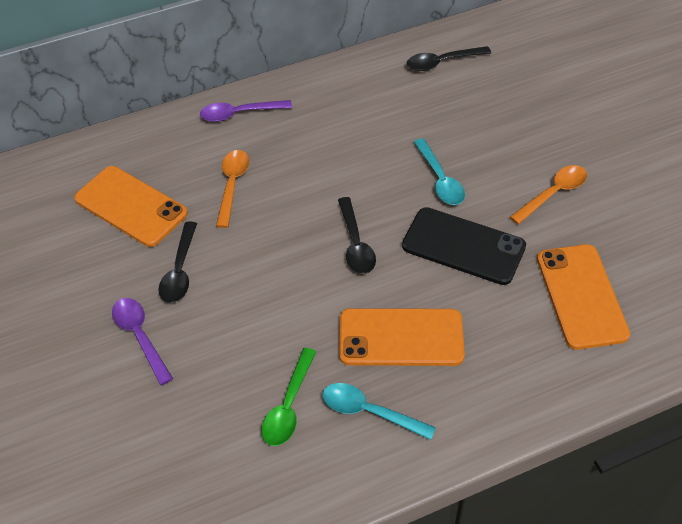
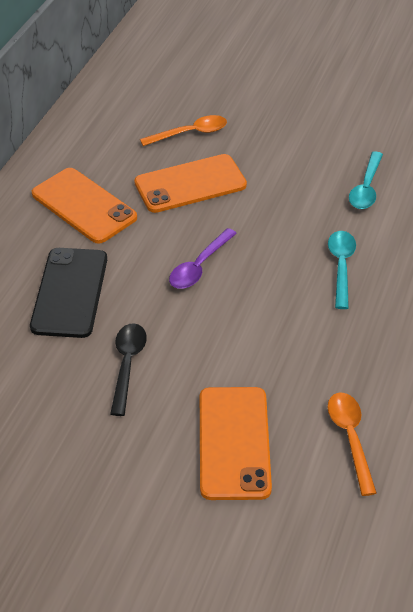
black spoon: 3 -> 1
green spoon: 1 -> 0
purple spoon: 2 -> 1

